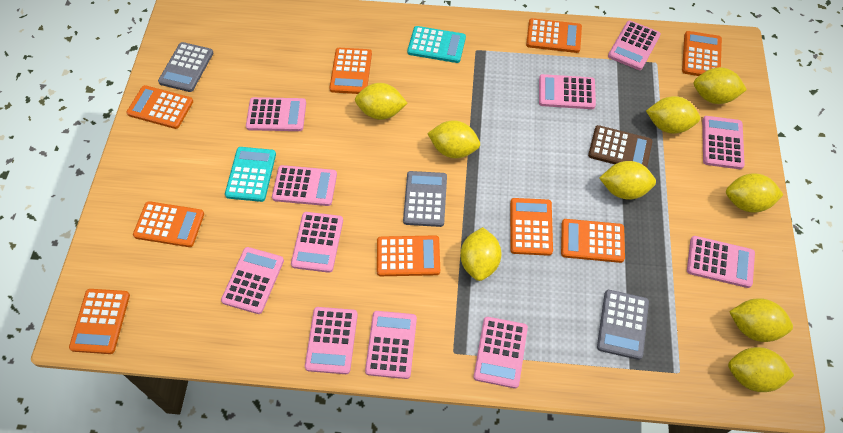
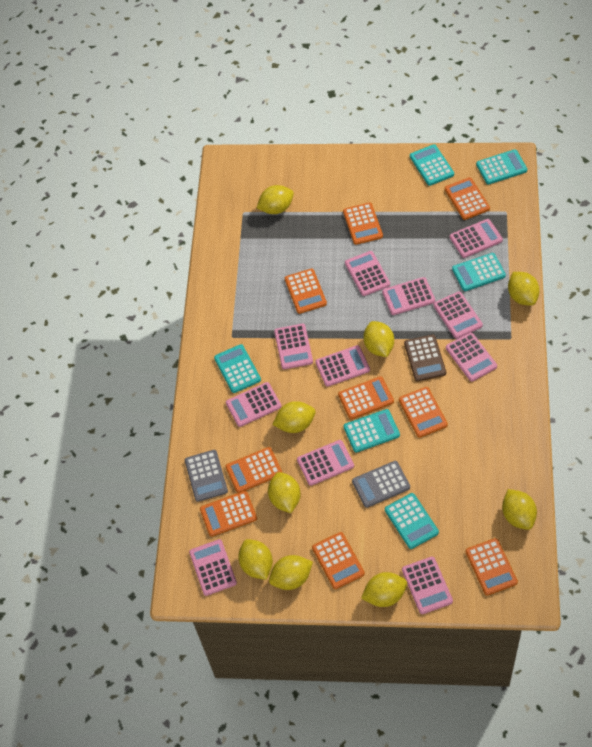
grey calculator: 3 -> 2
turquoise calculator: 2 -> 6

